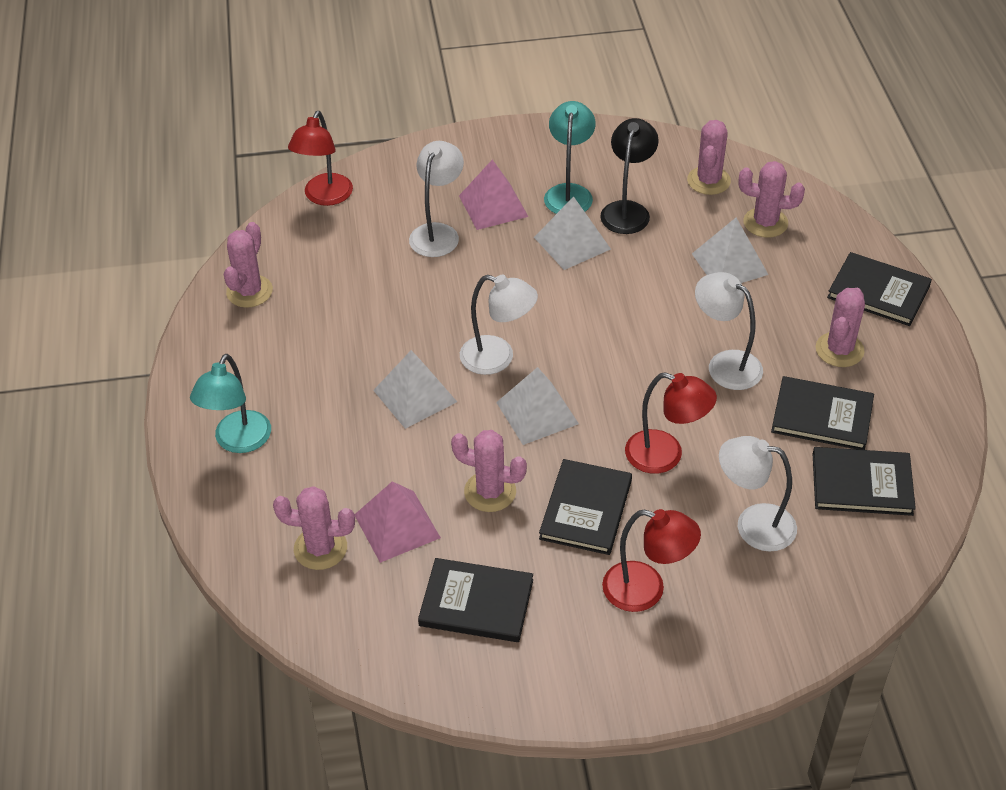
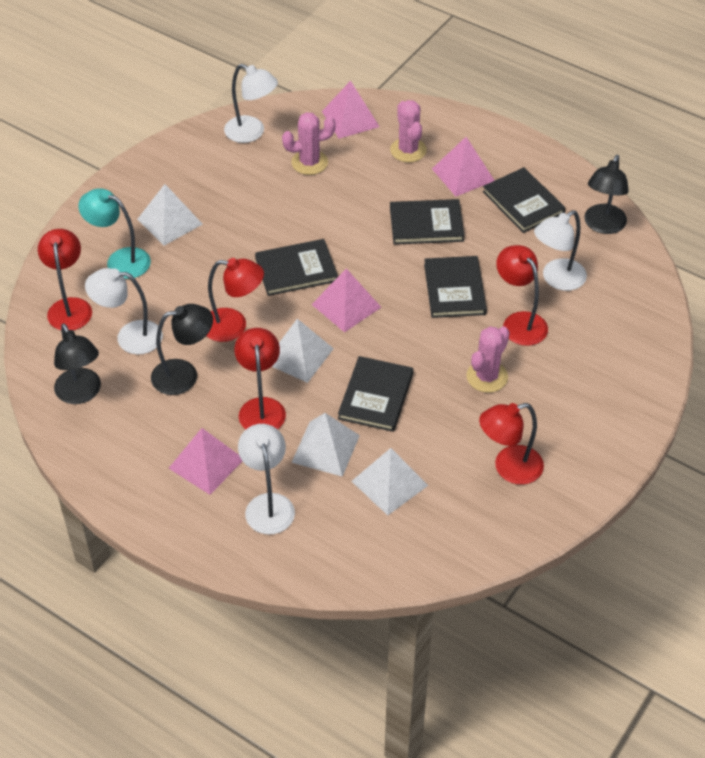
black lamp: 1 -> 3
pink cactus: 6 -> 3
pink pyramid: 2 -> 4
red lamp: 3 -> 5
turquoise lamp: 2 -> 1

